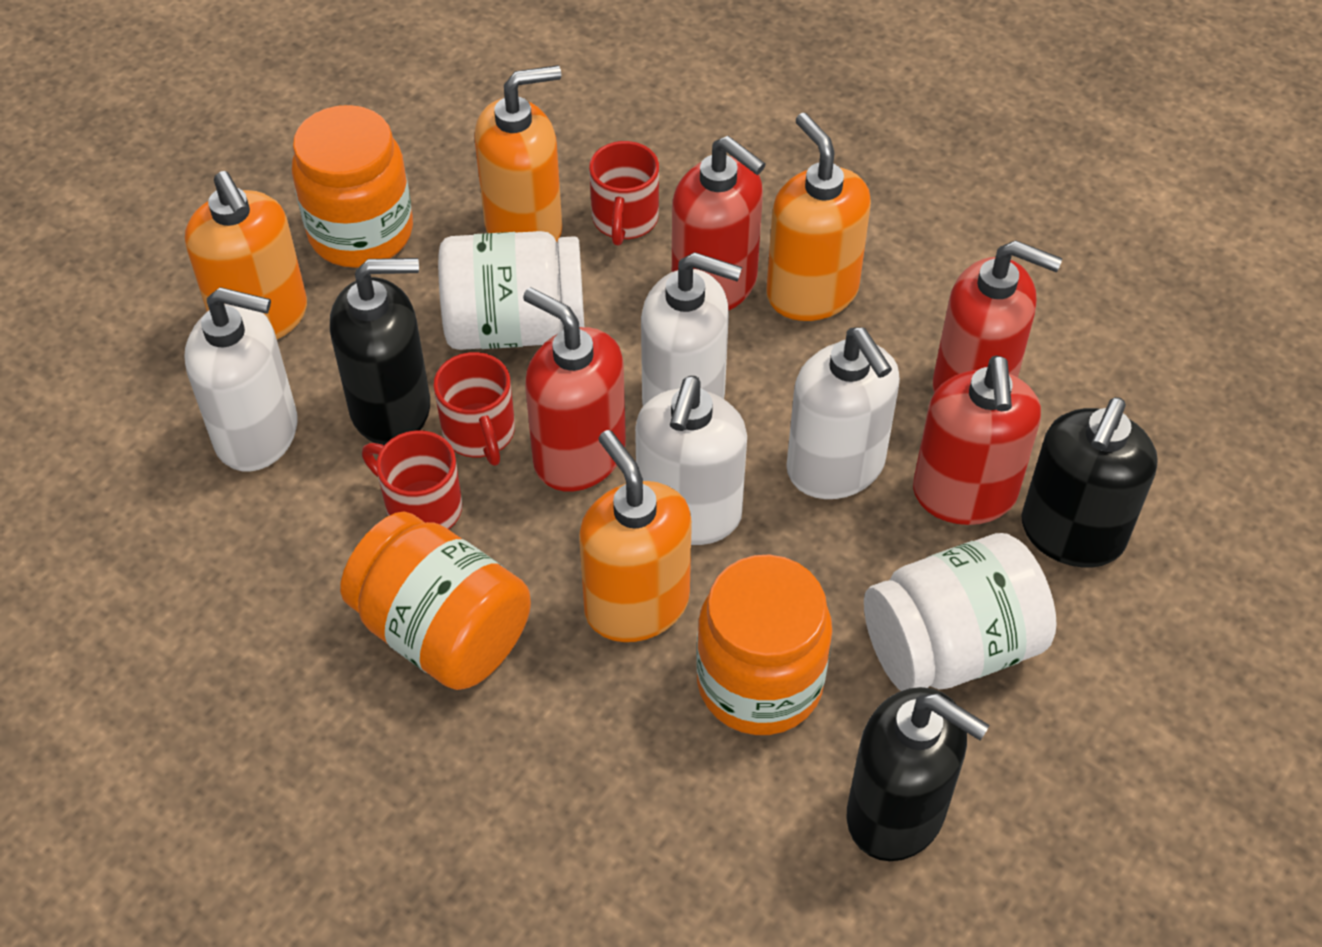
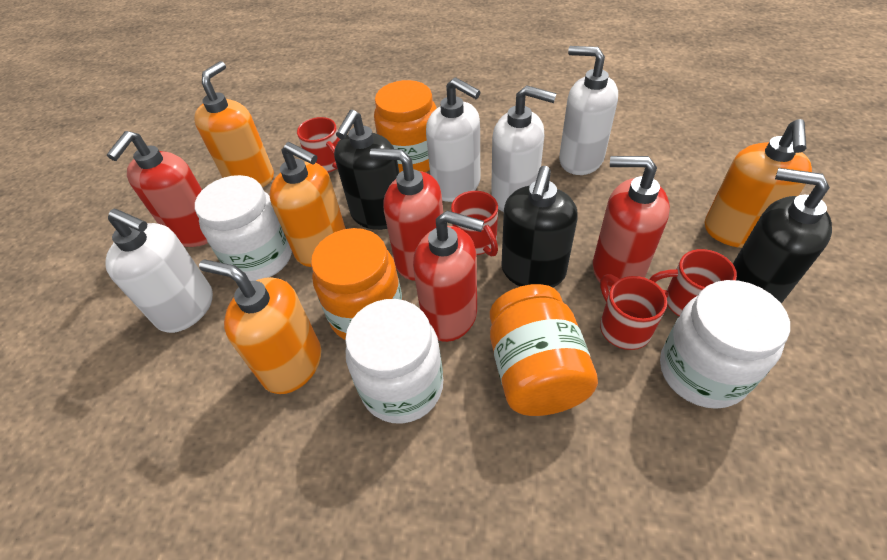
red mug: 3 -> 4
white jar: 2 -> 3

